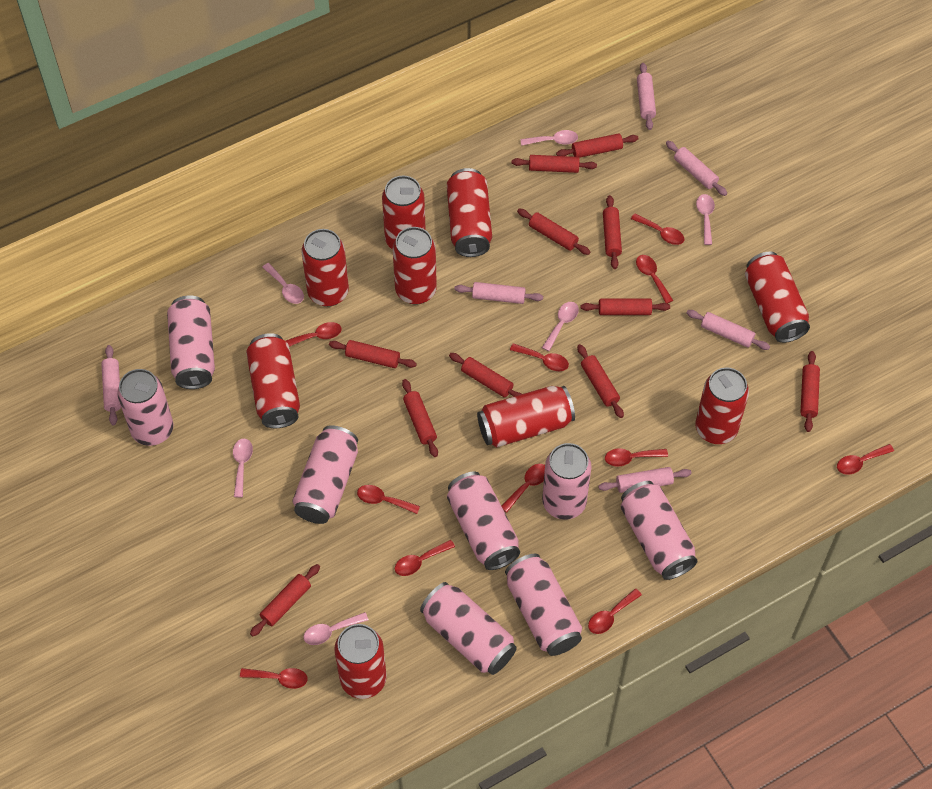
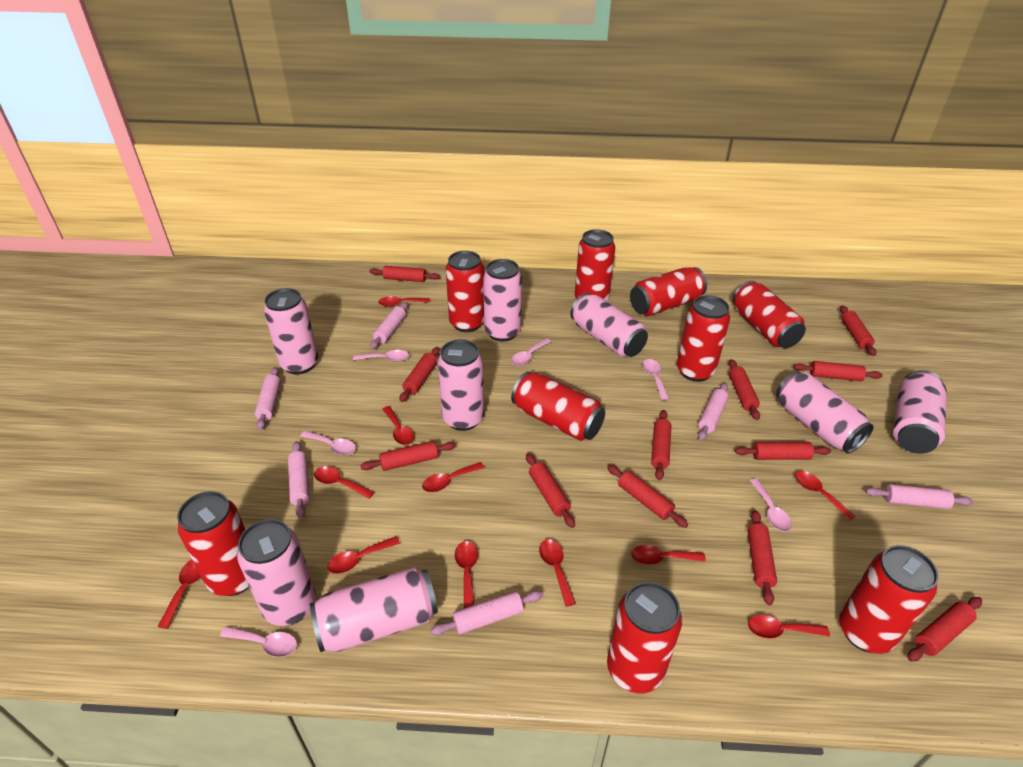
red rolling pin: 11 -> 12

